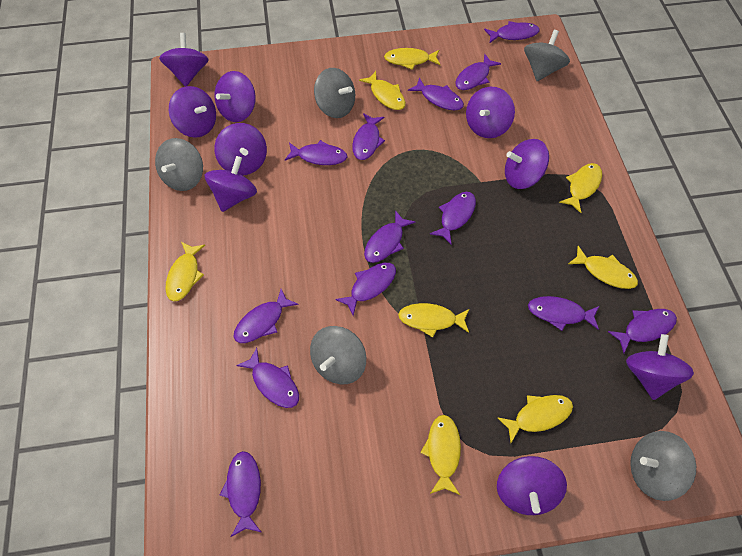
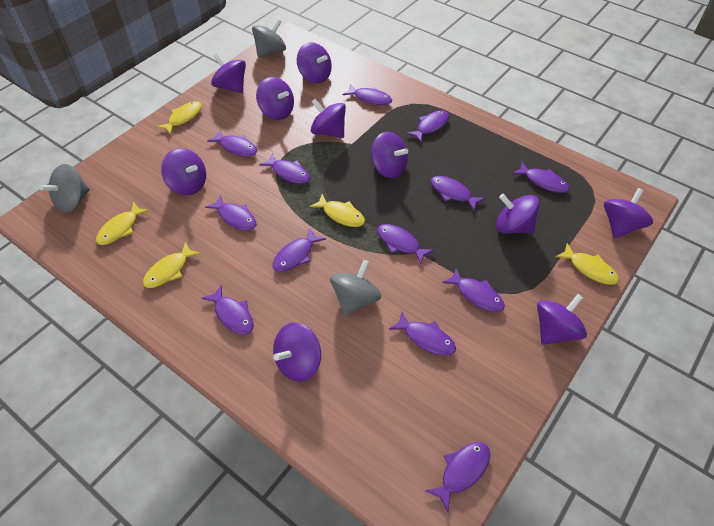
grey spinning top: 5 -> 3
purple spinning top: 9 -> 10
yellow fish: 8 -> 5

